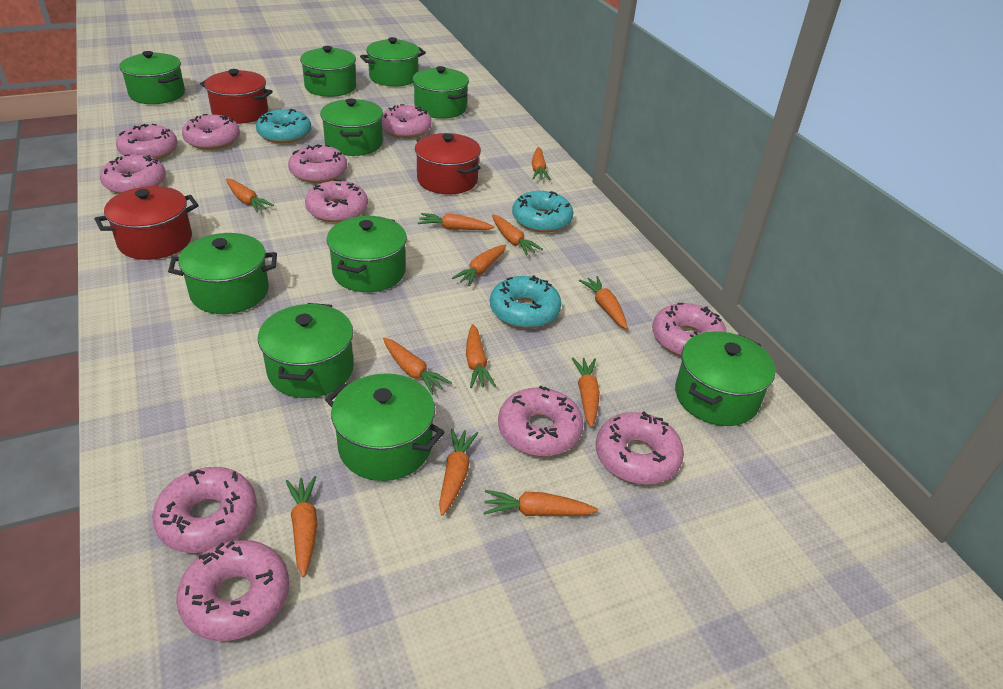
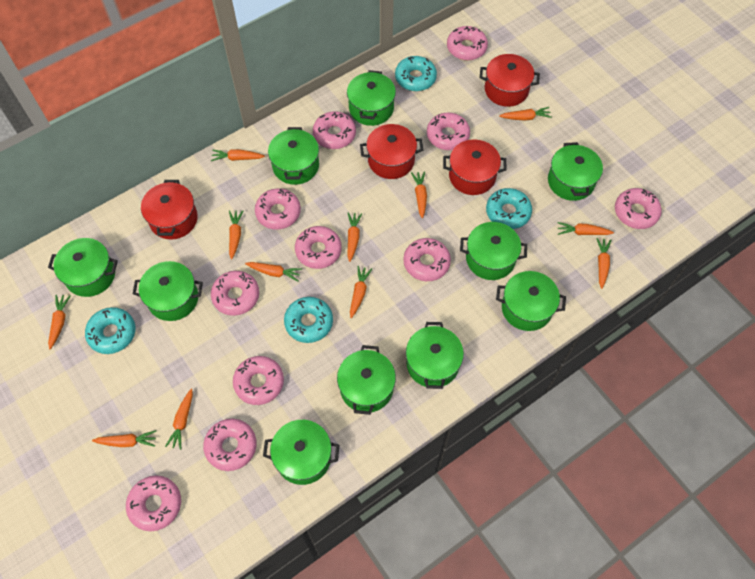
red pot: 3 -> 4
turquoise donut: 3 -> 4

